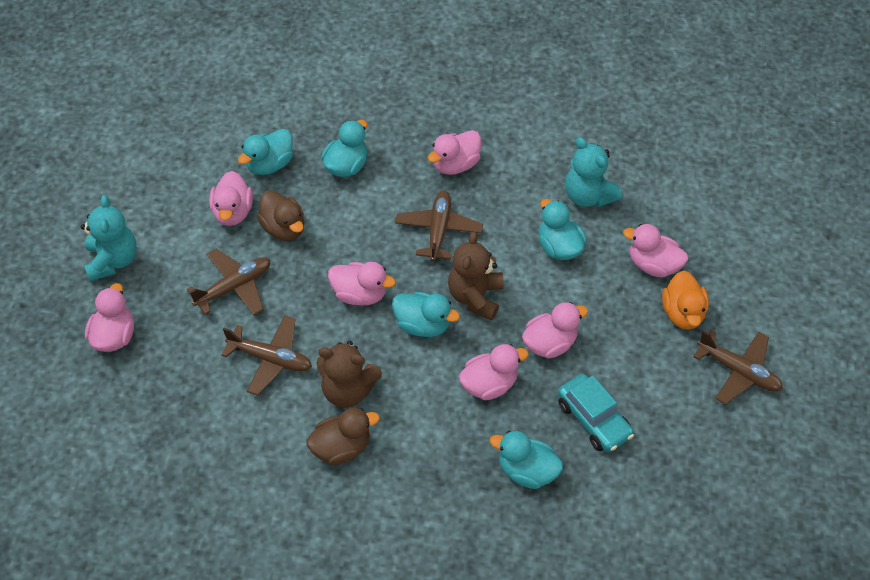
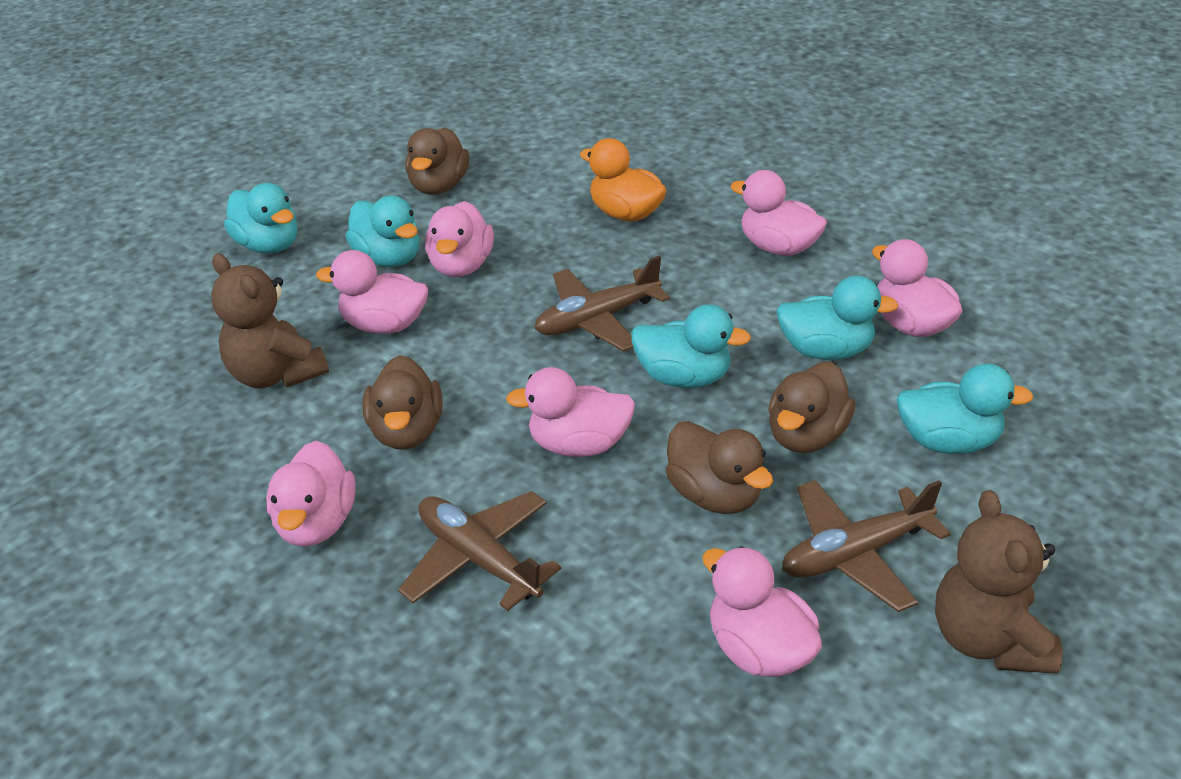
brown duck: 2 -> 4
brown plane: 4 -> 3
turquoise car: 1 -> 0
turquoise teddy bear: 2 -> 0

